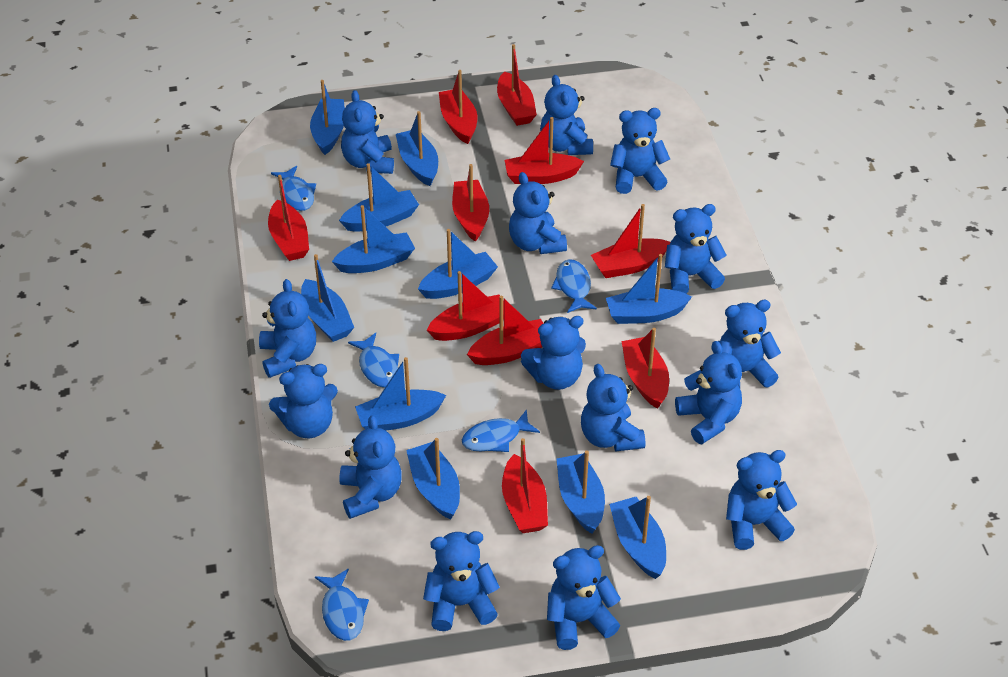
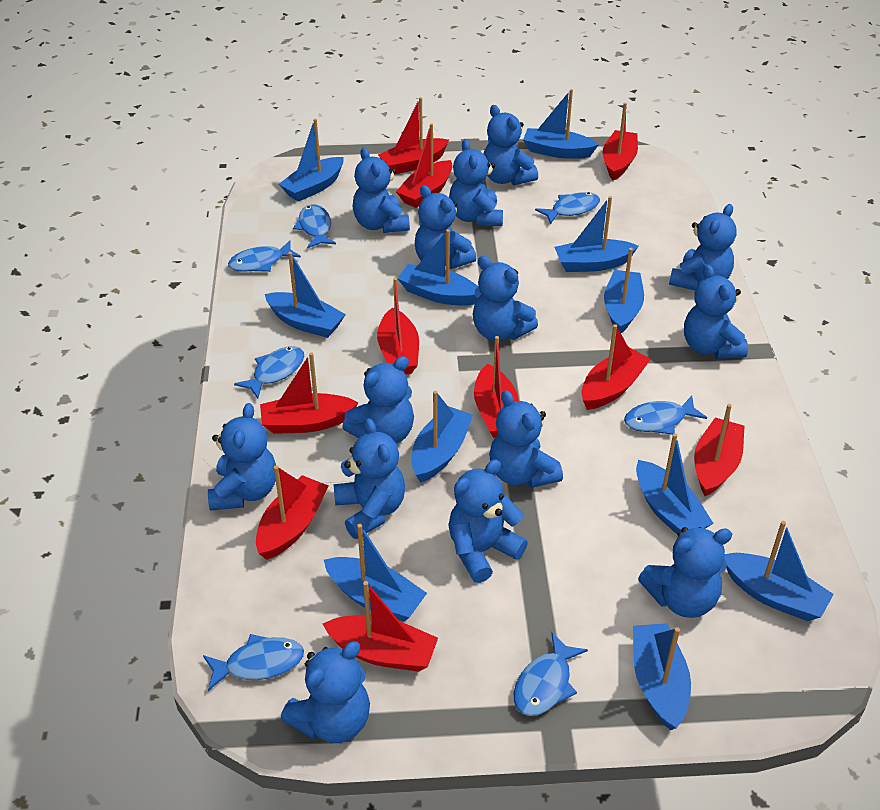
blue fish: 5 -> 7
blue teddy bear: 15 -> 14

